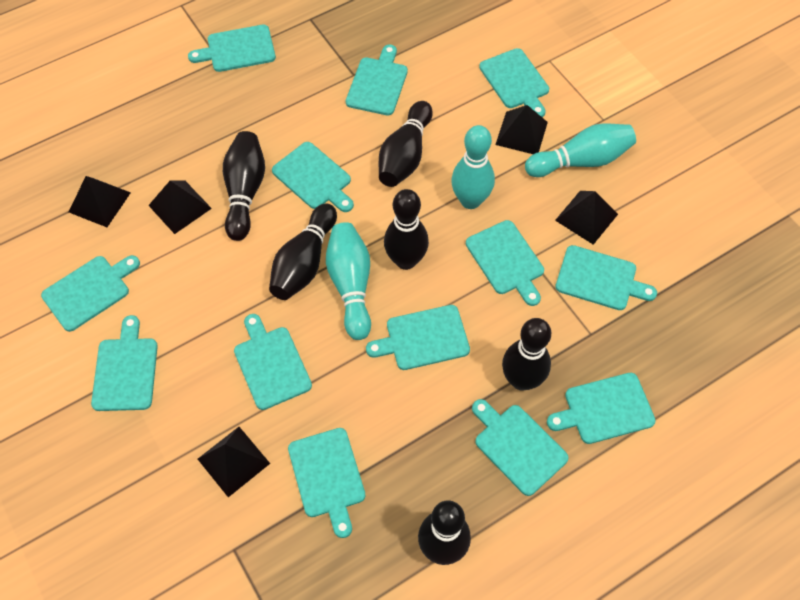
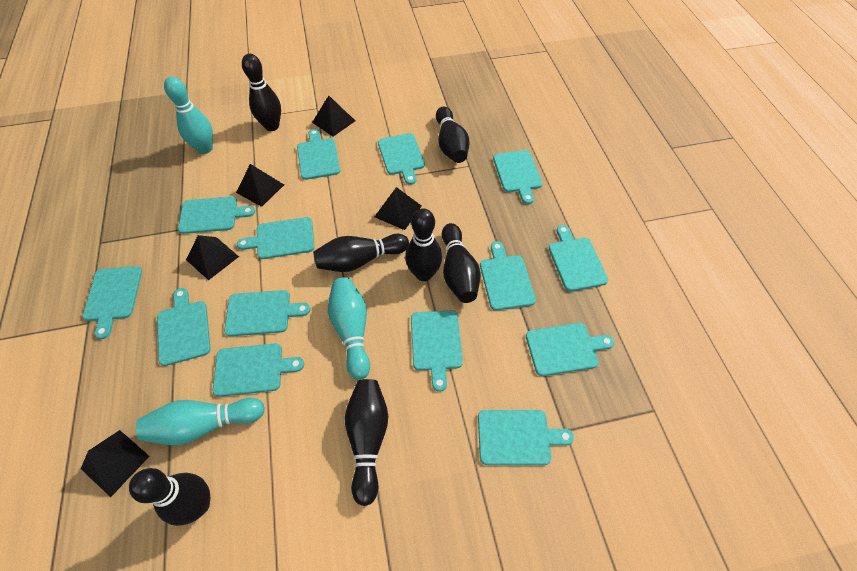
black bowling pin: 6 -> 7
turquoise cutting board: 13 -> 14

